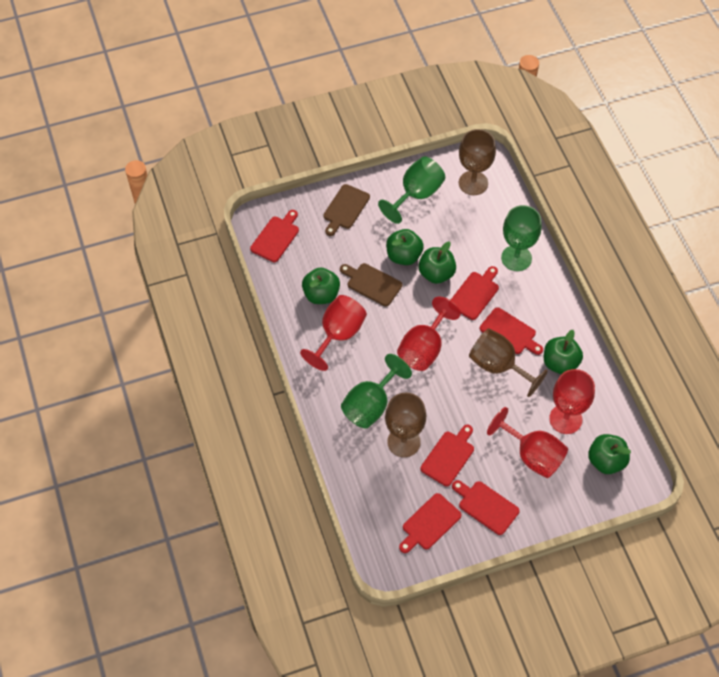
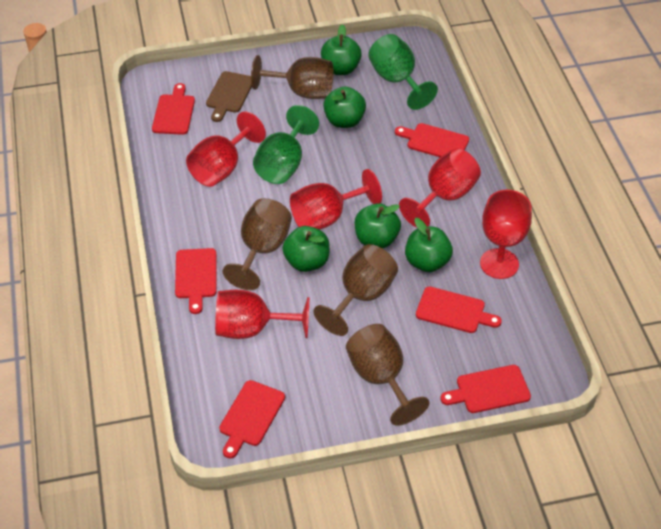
brown cutting board: 2 -> 1
brown goblet: 3 -> 4
green goblet: 3 -> 2
red goblet: 4 -> 5

